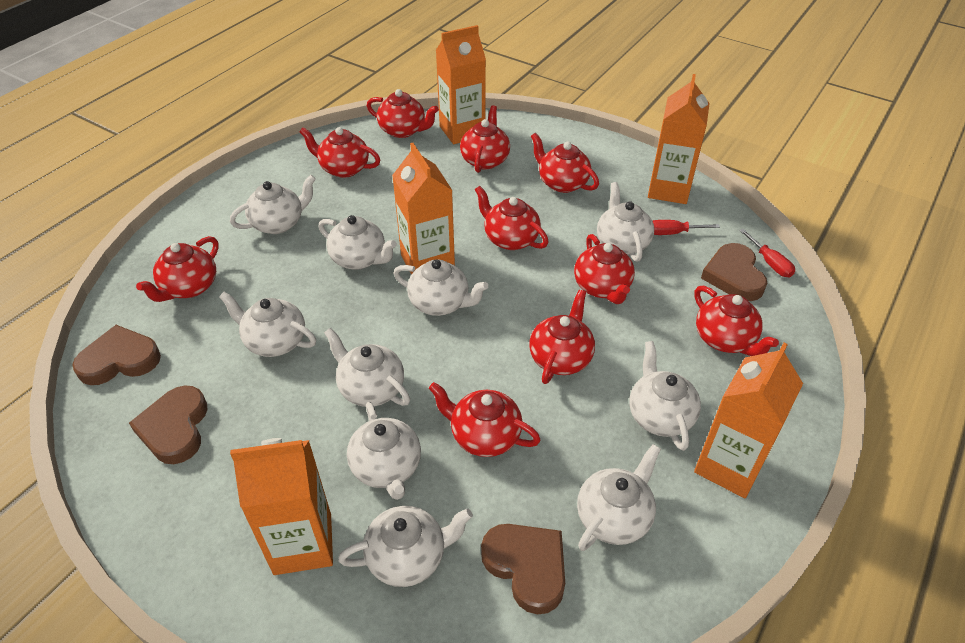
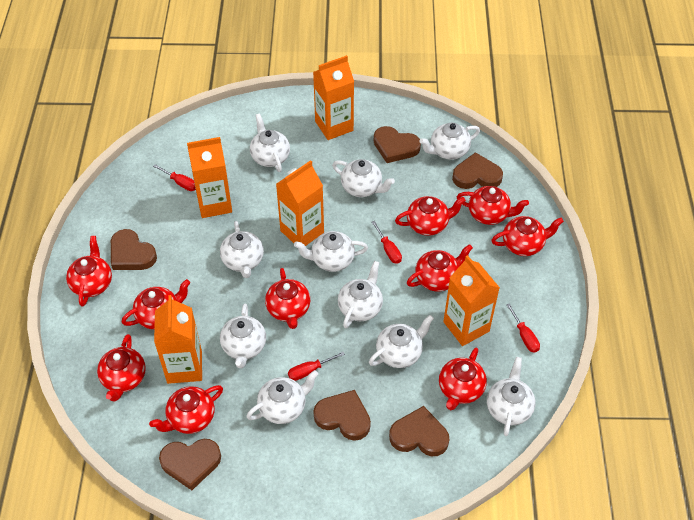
brown heart: 4 -> 6
red screwdriver: 2 -> 4

